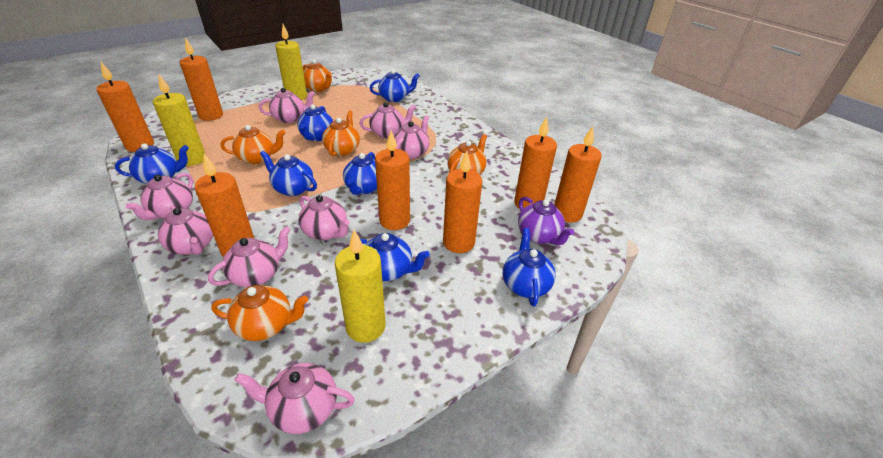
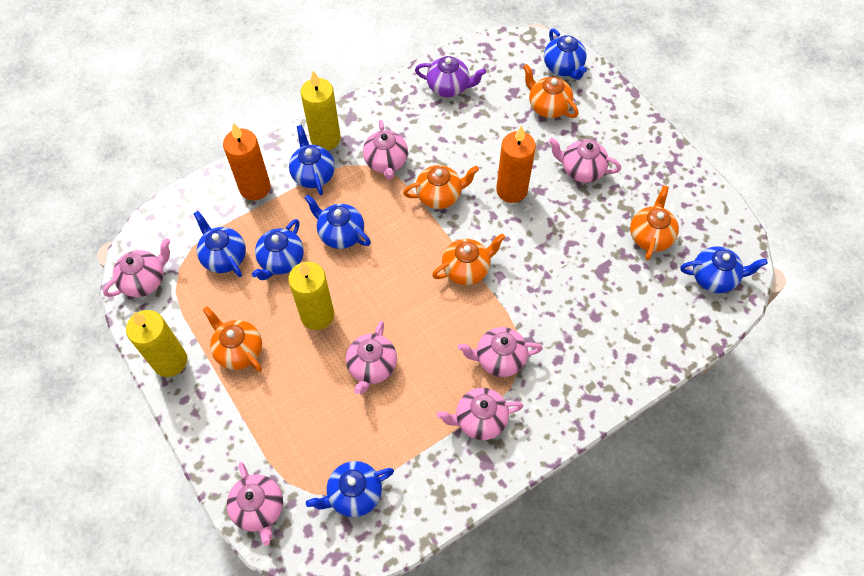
orange candle: 7 -> 2
pink teapot: 8 -> 7

